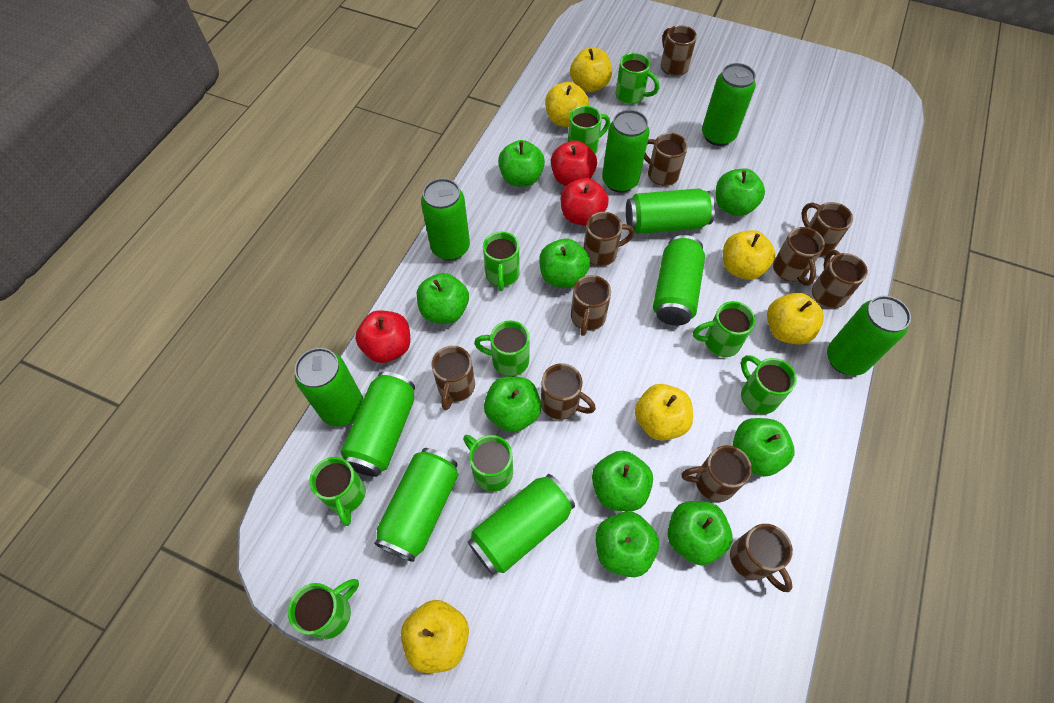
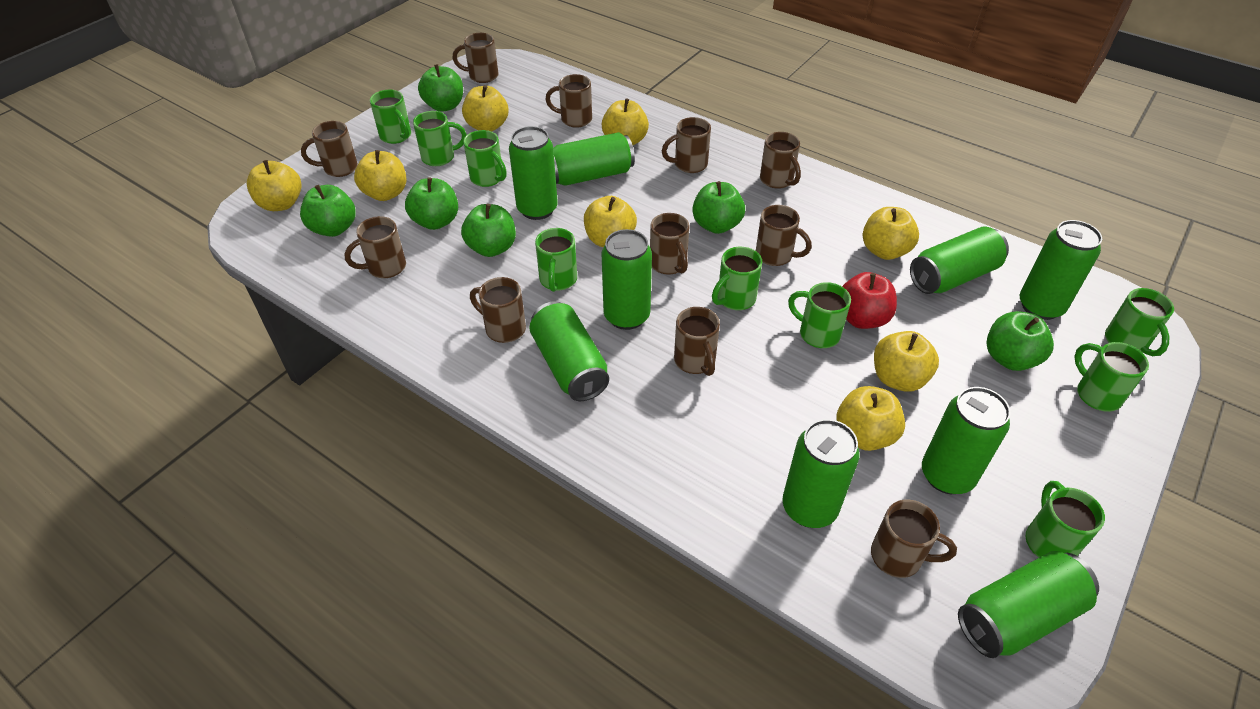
green apple: 9 -> 6
green can: 10 -> 9
red apple: 3 -> 1
yellow apple: 6 -> 8

